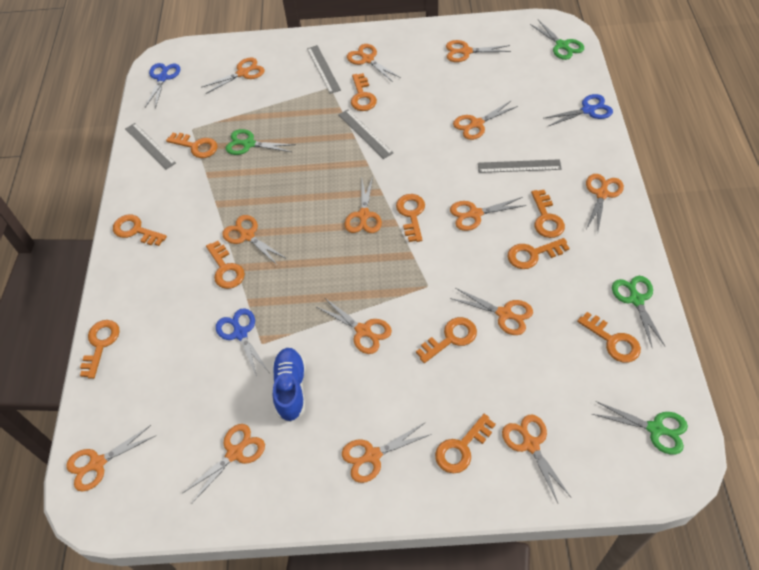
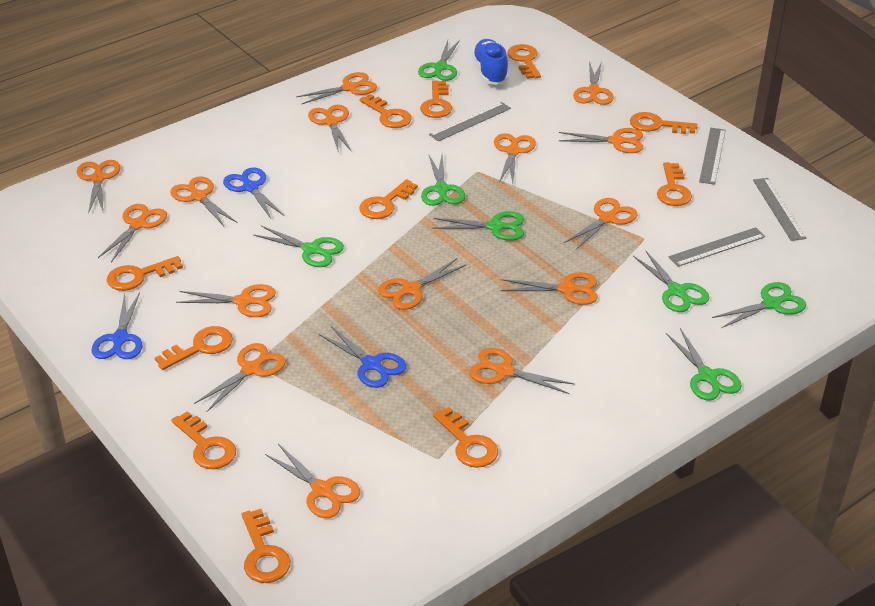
green scissors: 4 -> 7
orange scissors: 14 -> 15

